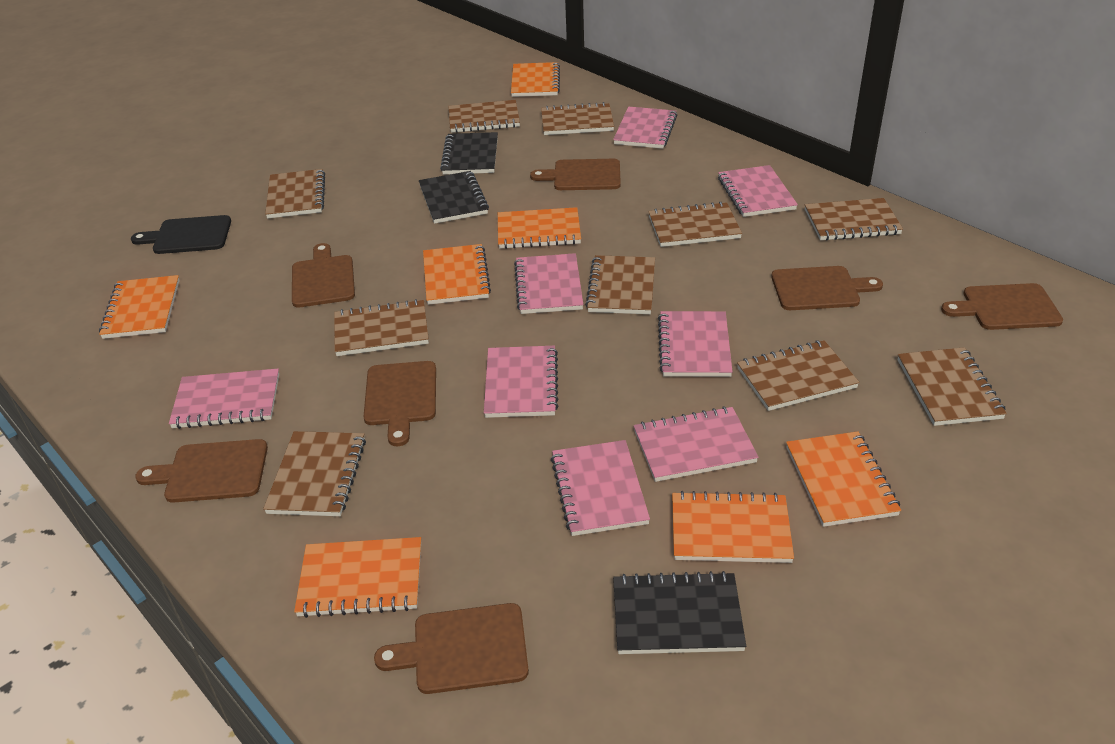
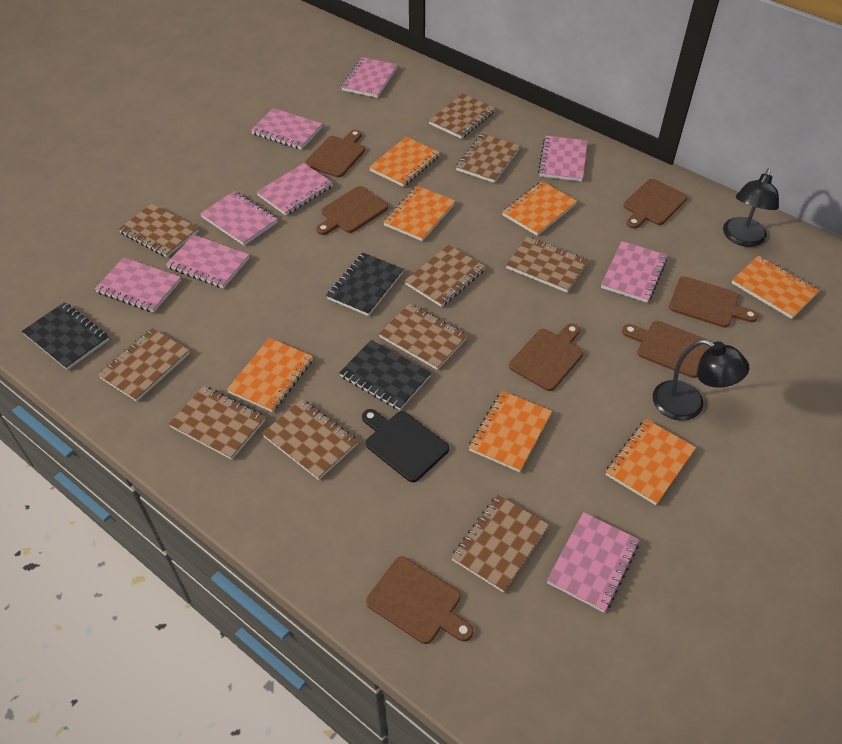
black lamp: 0 -> 2
pink notebook: 8 -> 9

